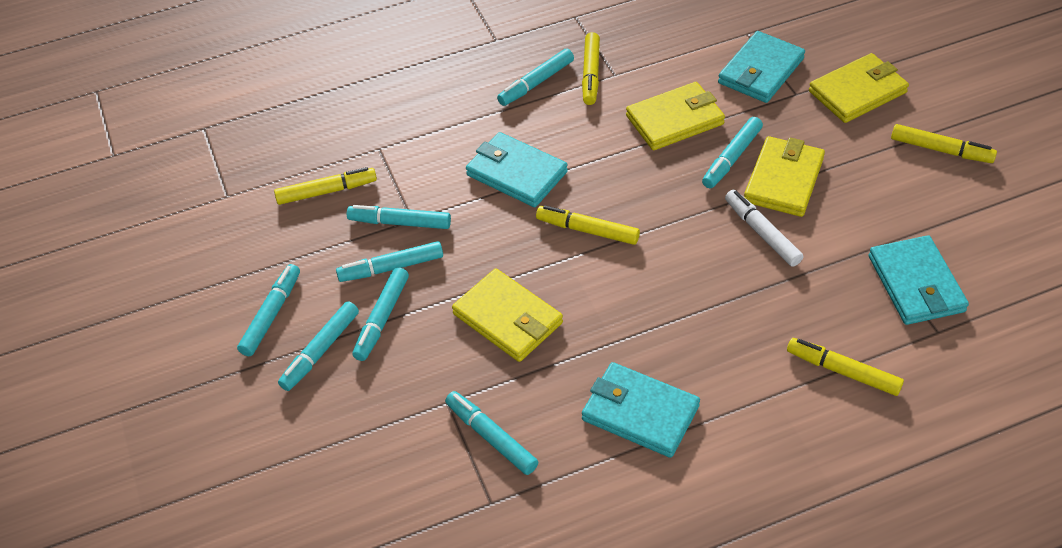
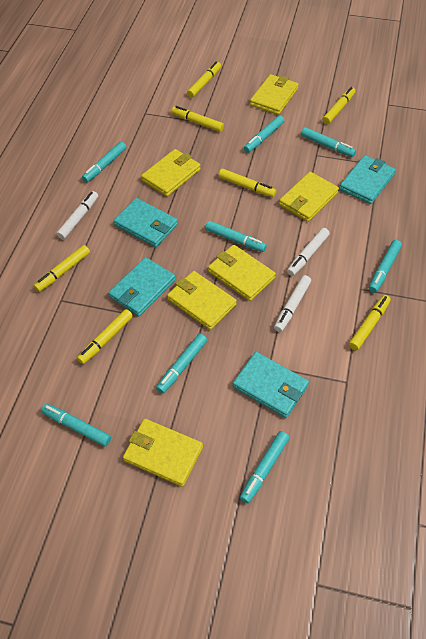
white marker: 1 -> 3
yellow marker: 5 -> 7
yellow wallet: 4 -> 6

